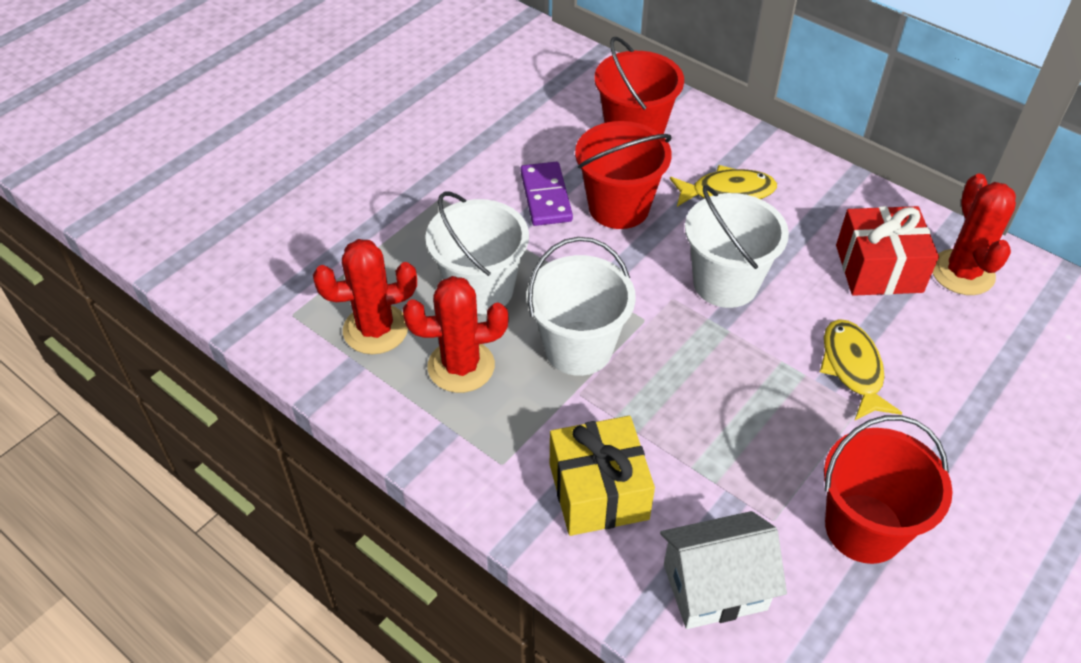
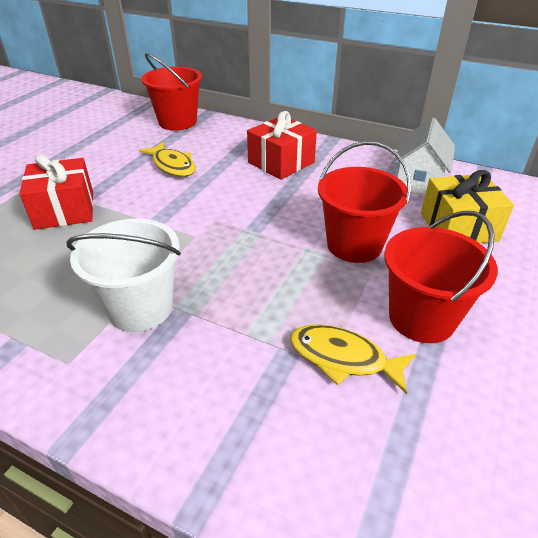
purple domino: 1 -> 0
red cactus: 3 -> 0
red gift: 1 -> 2
white bucket: 3 -> 1

